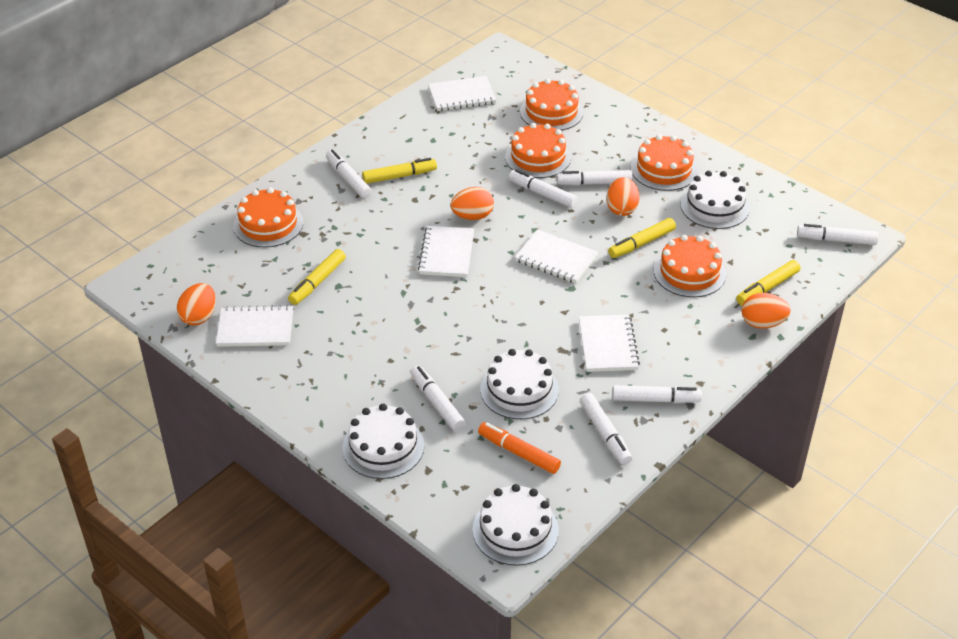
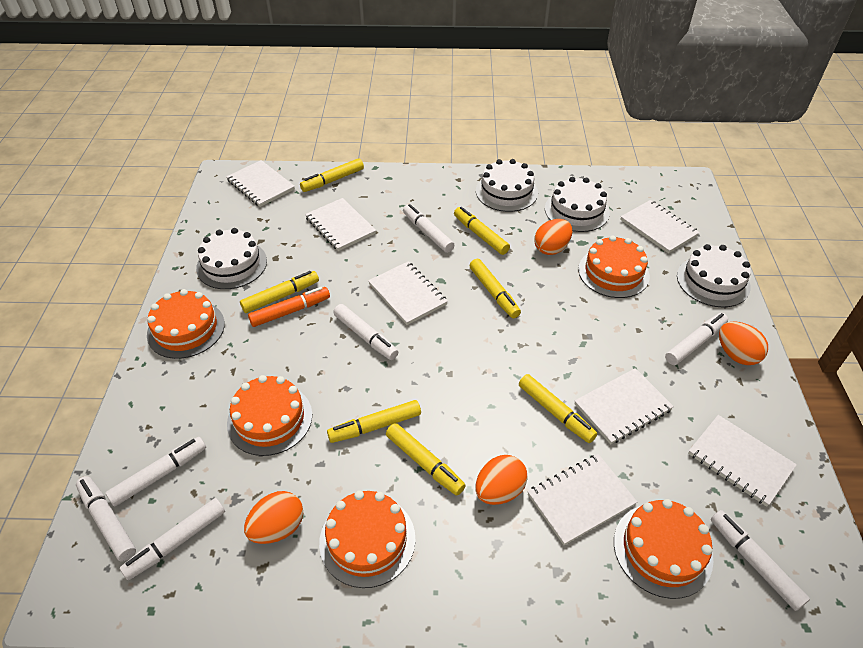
white notebook: 5 -> 7
yellow marker: 4 -> 7

